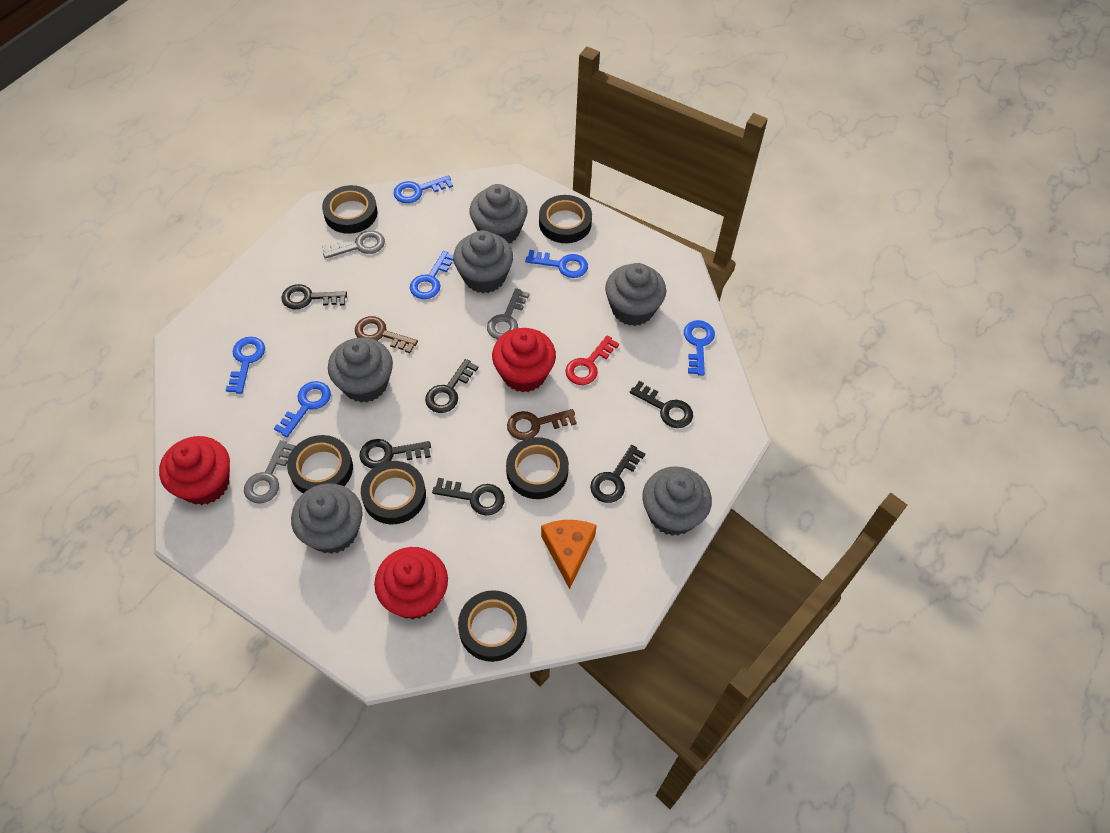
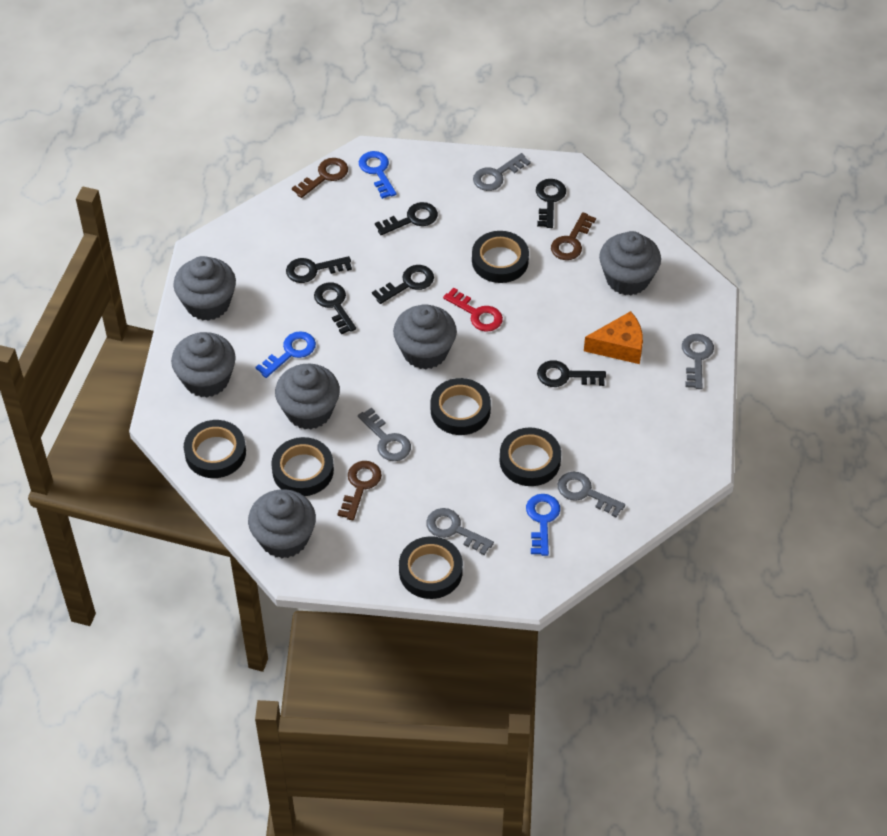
blue key: 6 -> 3
brown key: 2 -> 3
grey key: 3 -> 5
red cupcake: 3 -> 0

